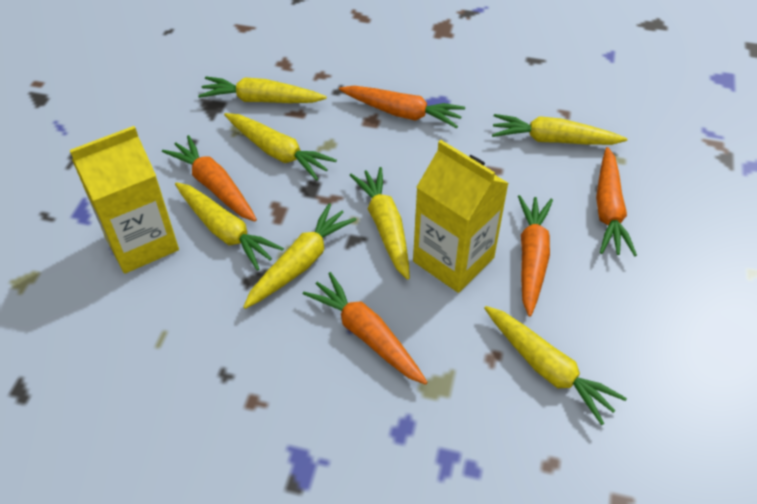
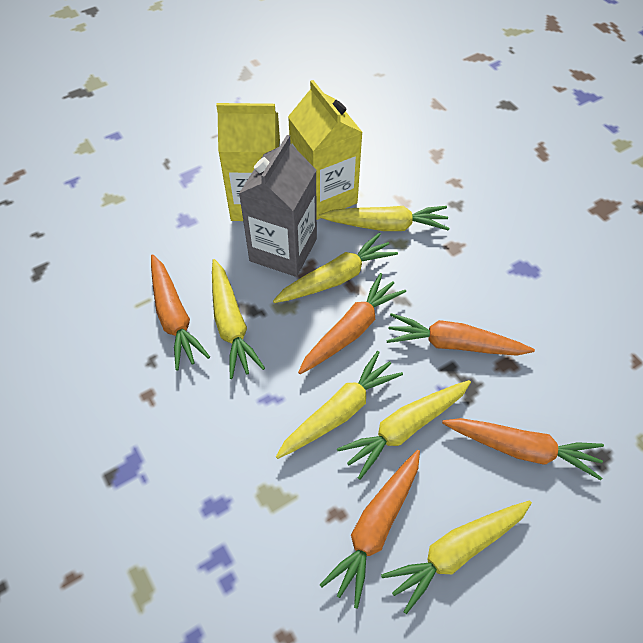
grey carton: 0 -> 1
yellow carrot: 7 -> 6

